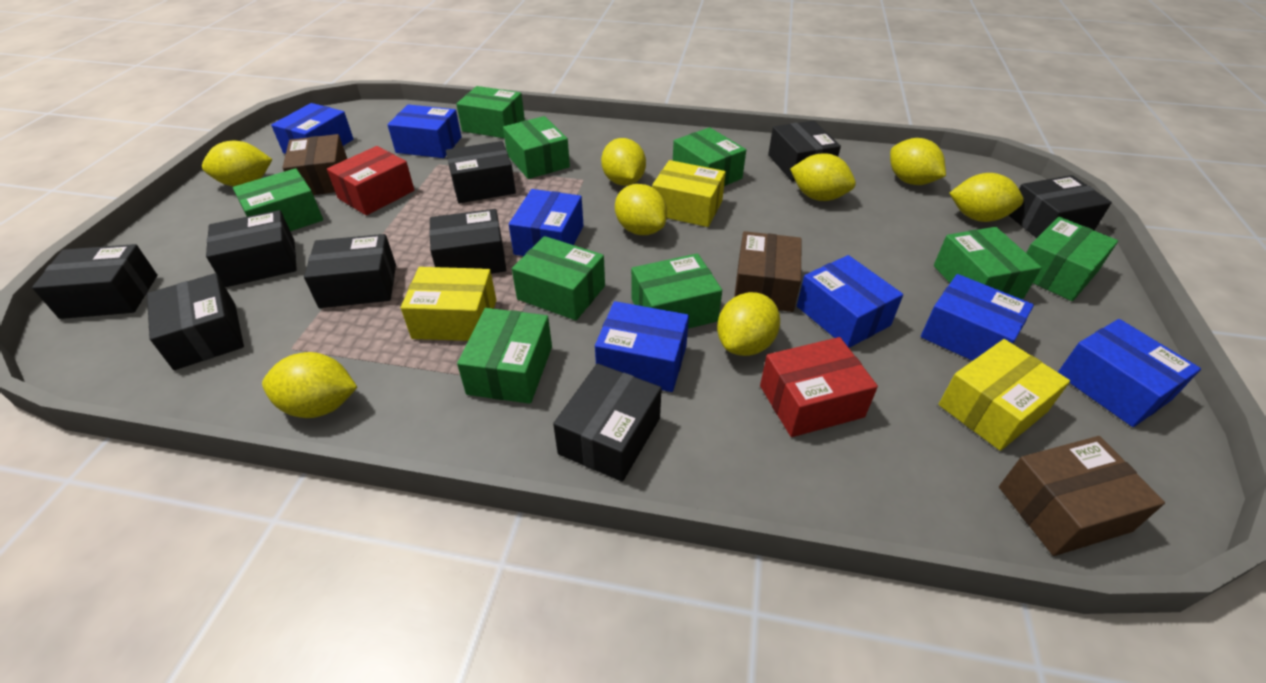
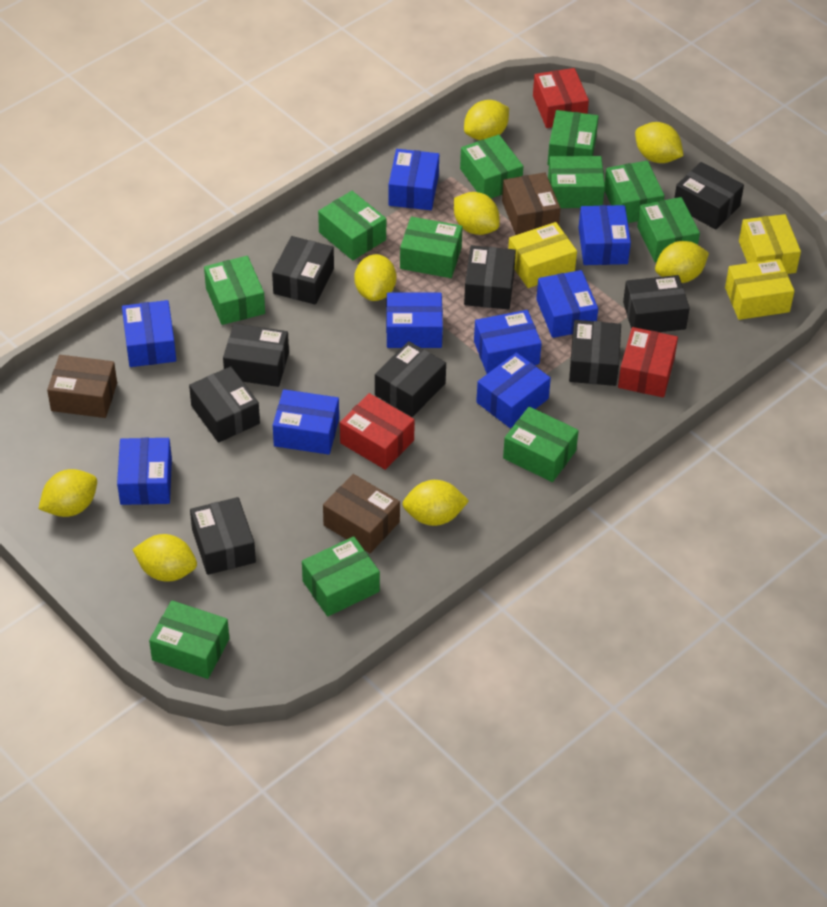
blue box: 7 -> 9
green box: 9 -> 11
red box: 2 -> 3

